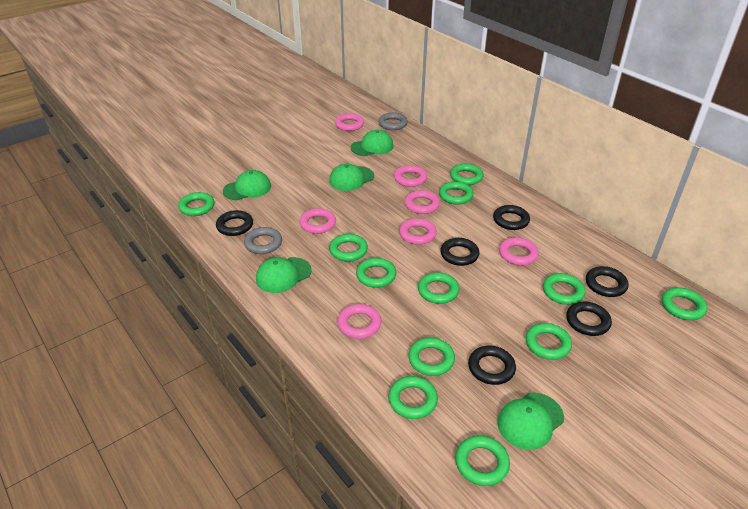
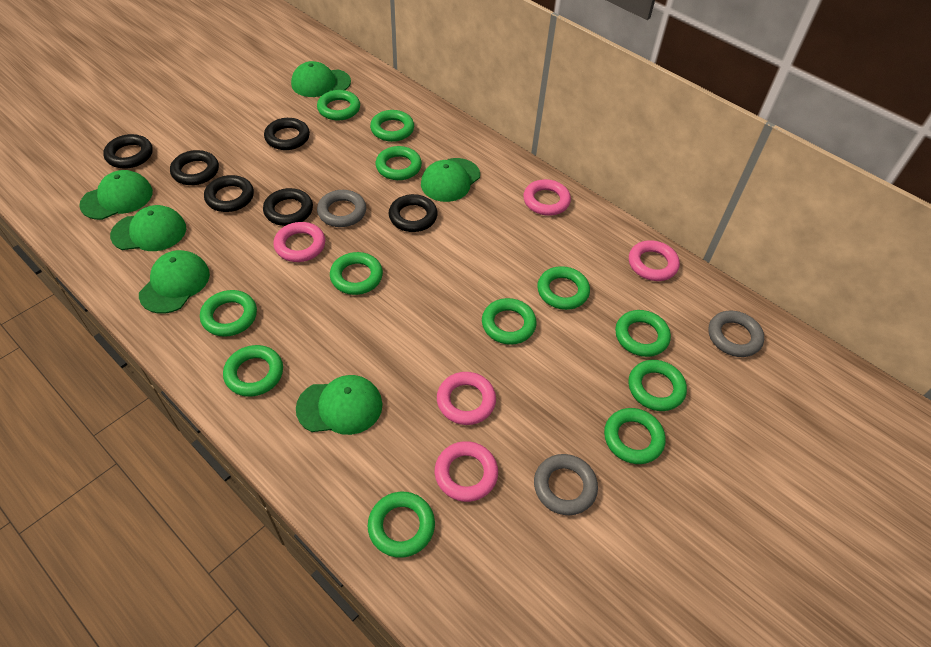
green cap: 5 -> 6
grey ring: 2 -> 3
pink ring: 7 -> 5

